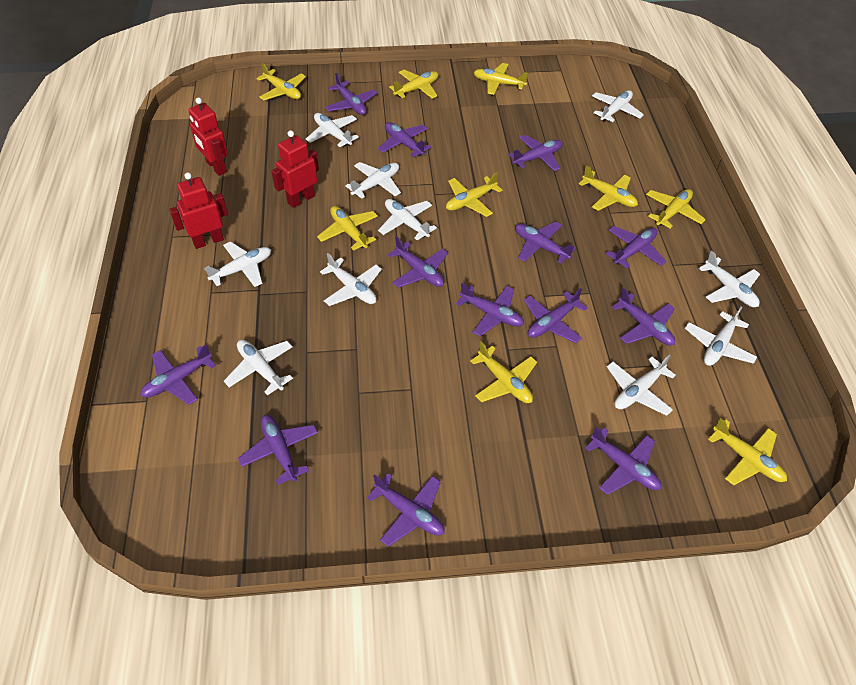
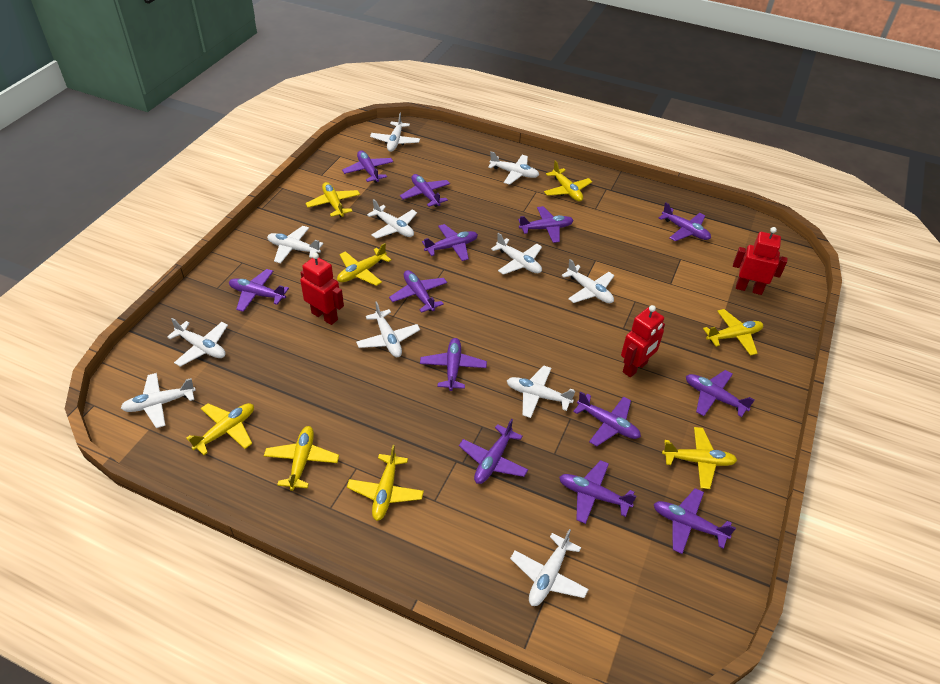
white plane: 10 -> 11
yellow plane: 9 -> 8

